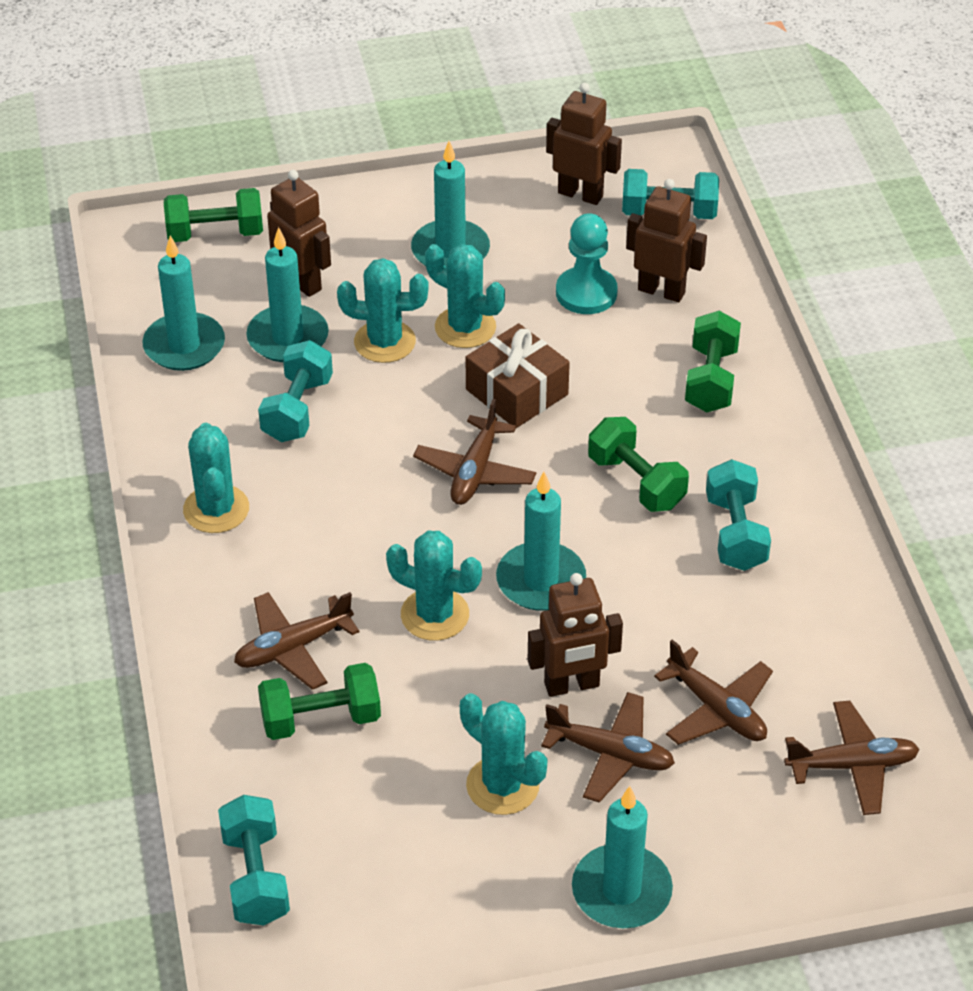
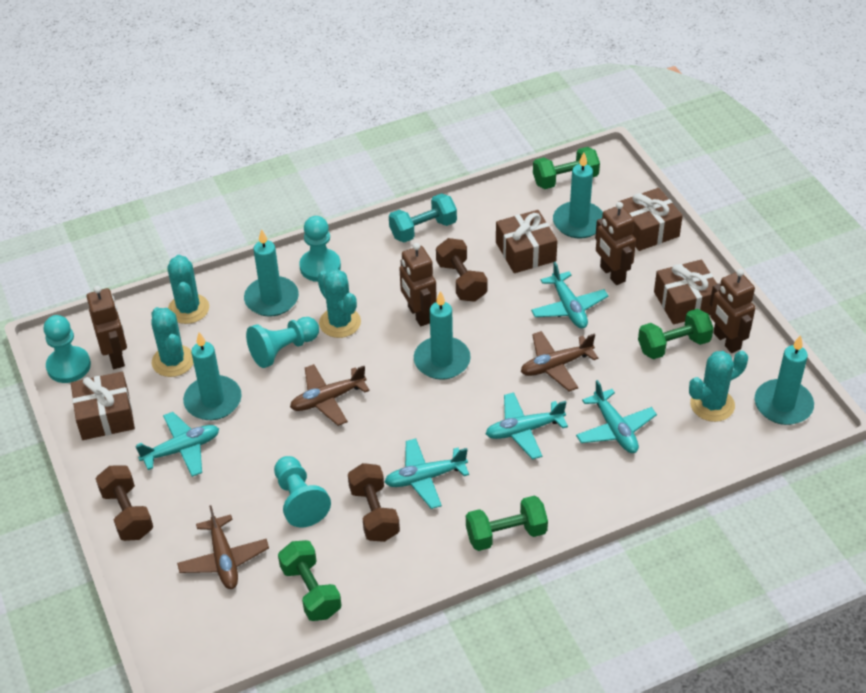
brown dumbbell: 0 -> 3
brown gift: 1 -> 4
brown plane: 5 -> 3
turquoise cactus: 5 -> 4
turquoise dumbbell: 4 -> 1
turquoise pawn: 1 -> 4
turquoise plane: 0 -> 5

